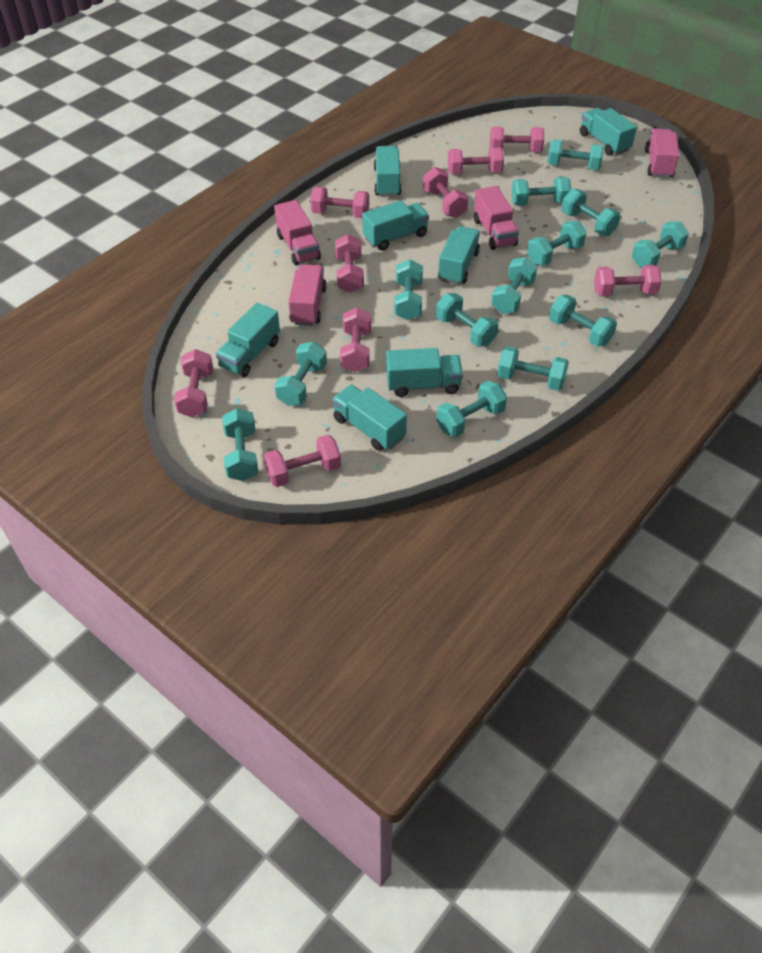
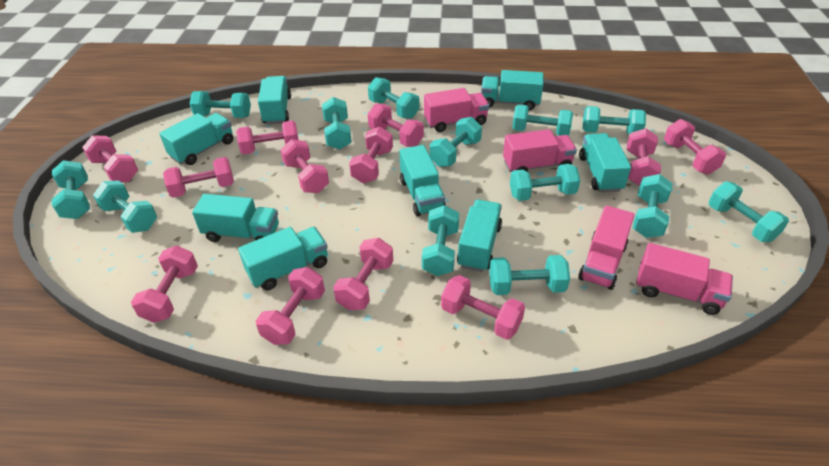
pink dumbbell: 9 -> 12
turquoise truck: 7 -> 8

